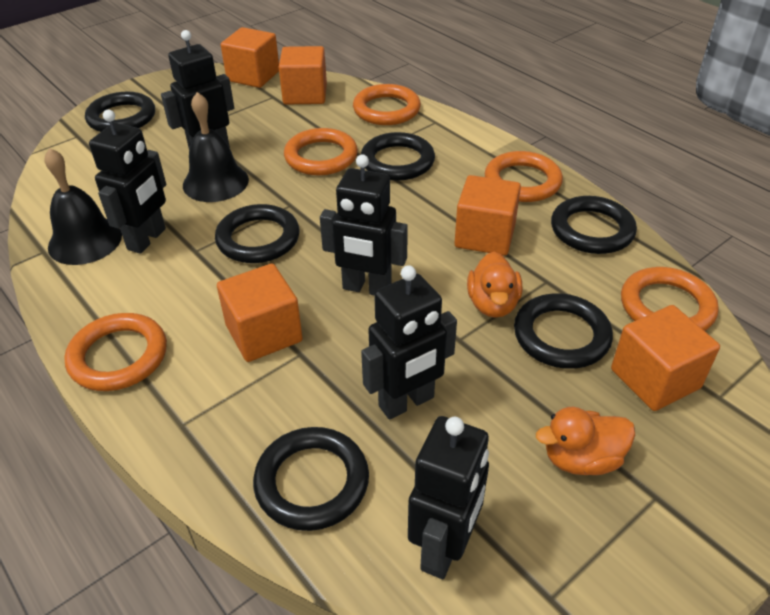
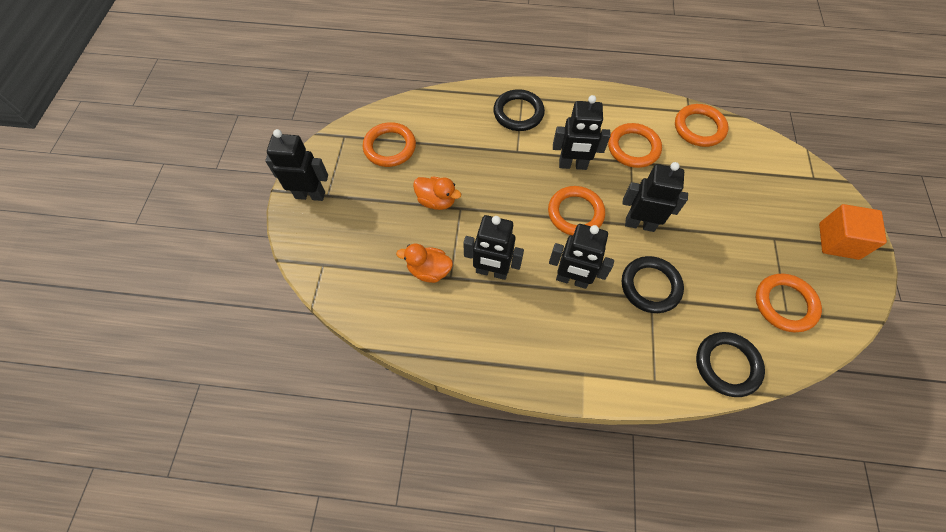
black bell: 2 -> 0
black ring: 6 -> 3
orange cube: 5 -> 1

